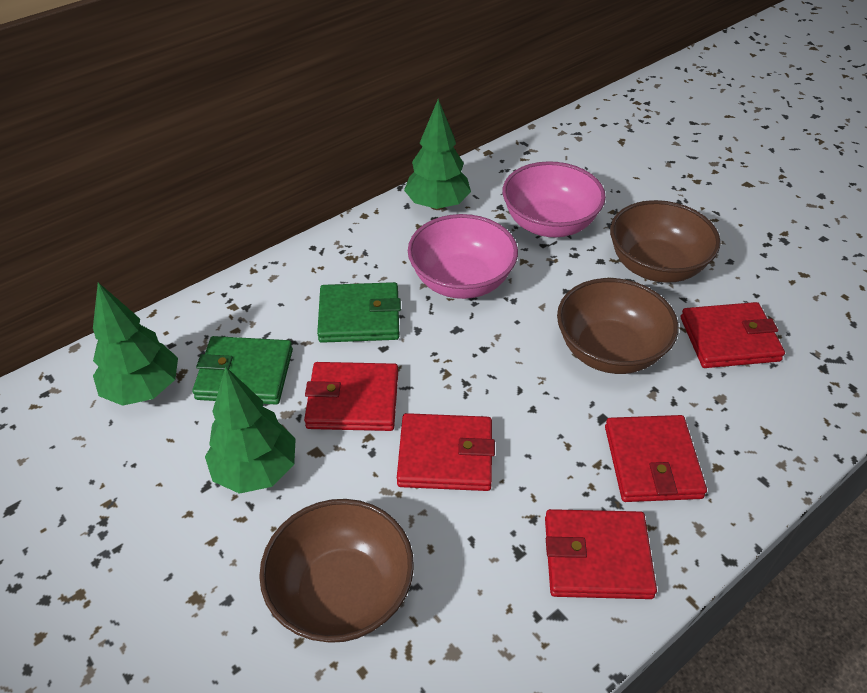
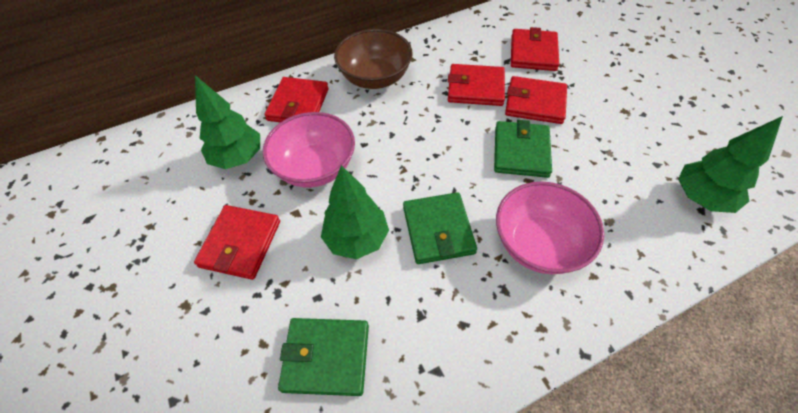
brown bowl: 3 -> 1
green wallet: 2 -> 3

